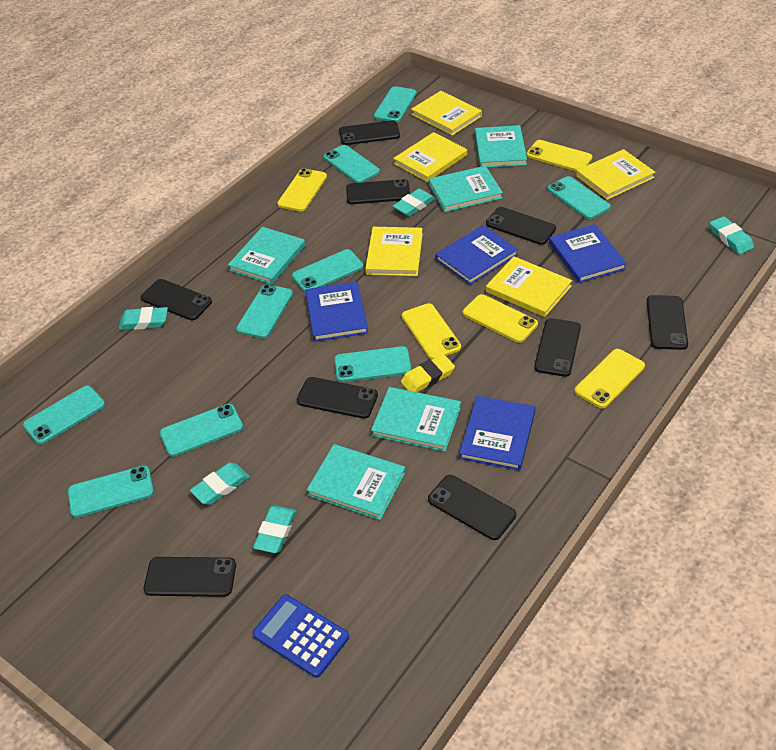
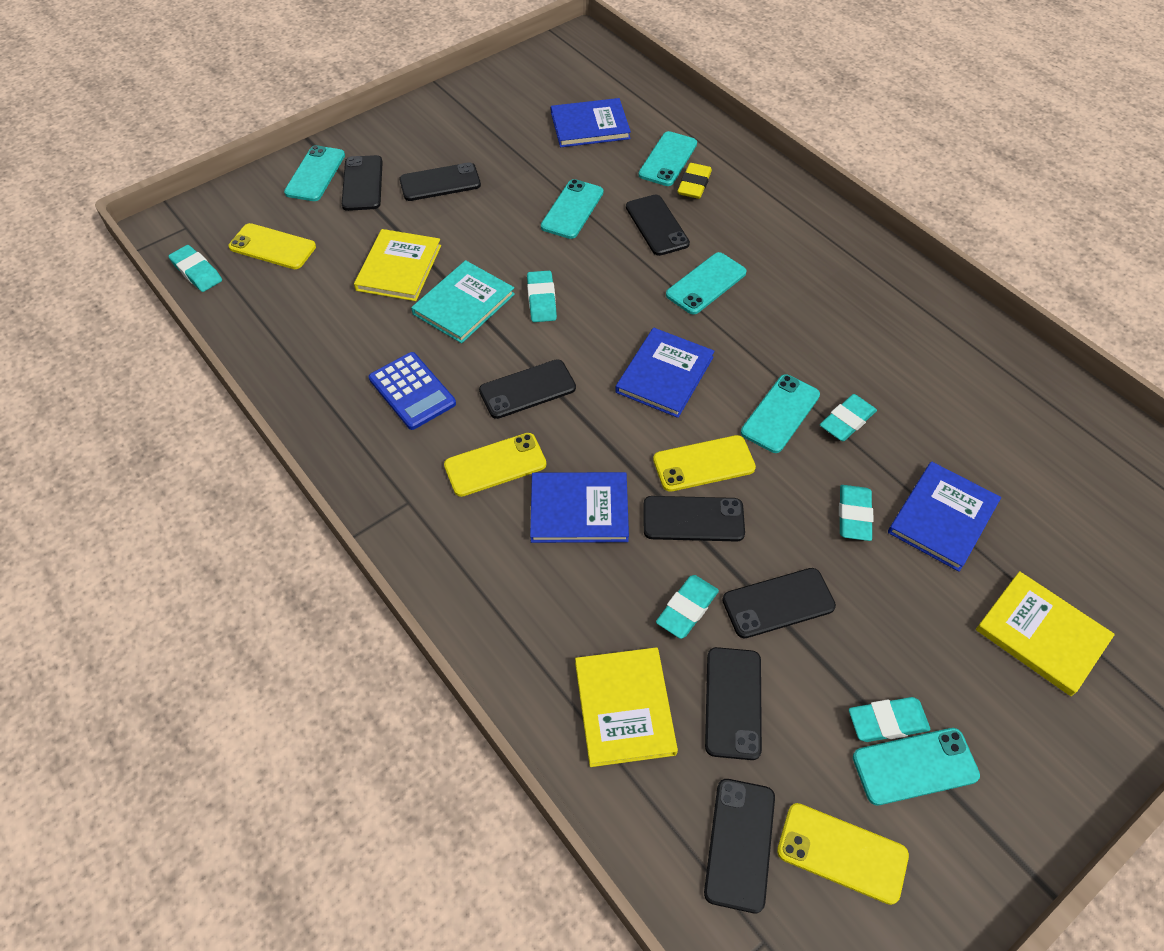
black phone: 9 -> 8
turquoise book: 5 -> 1
turquoise eraser: 5 -> 6
turquoise phone: 9 -> 6
yellow book: 5 -> 3
yellow phone: 5 -> 4

